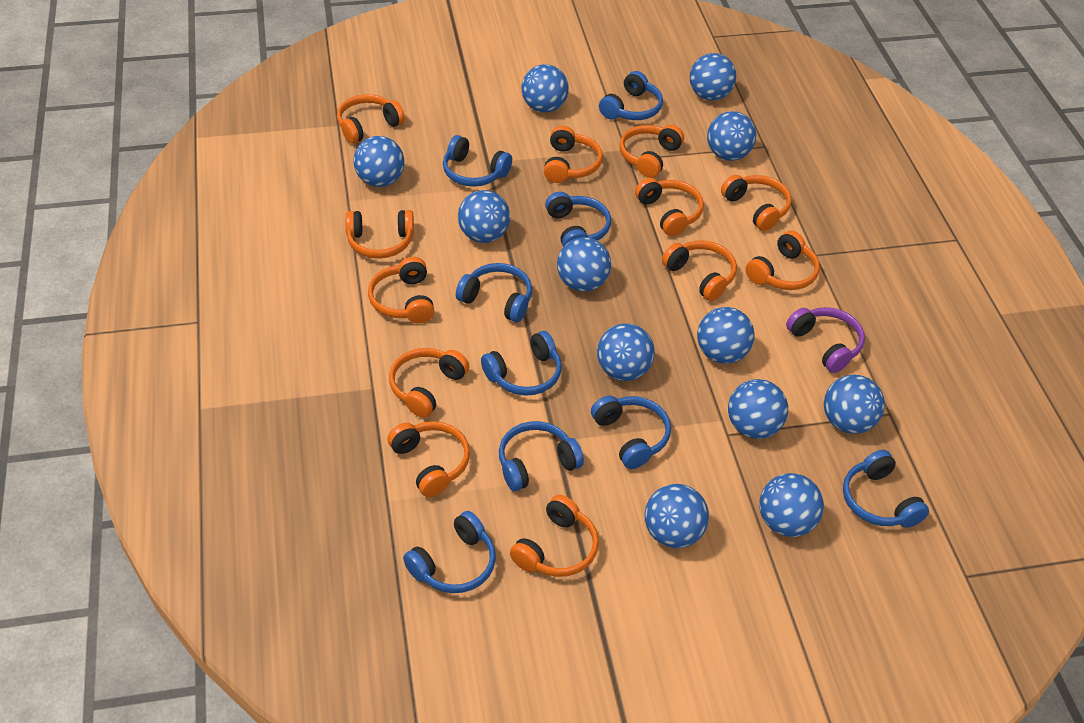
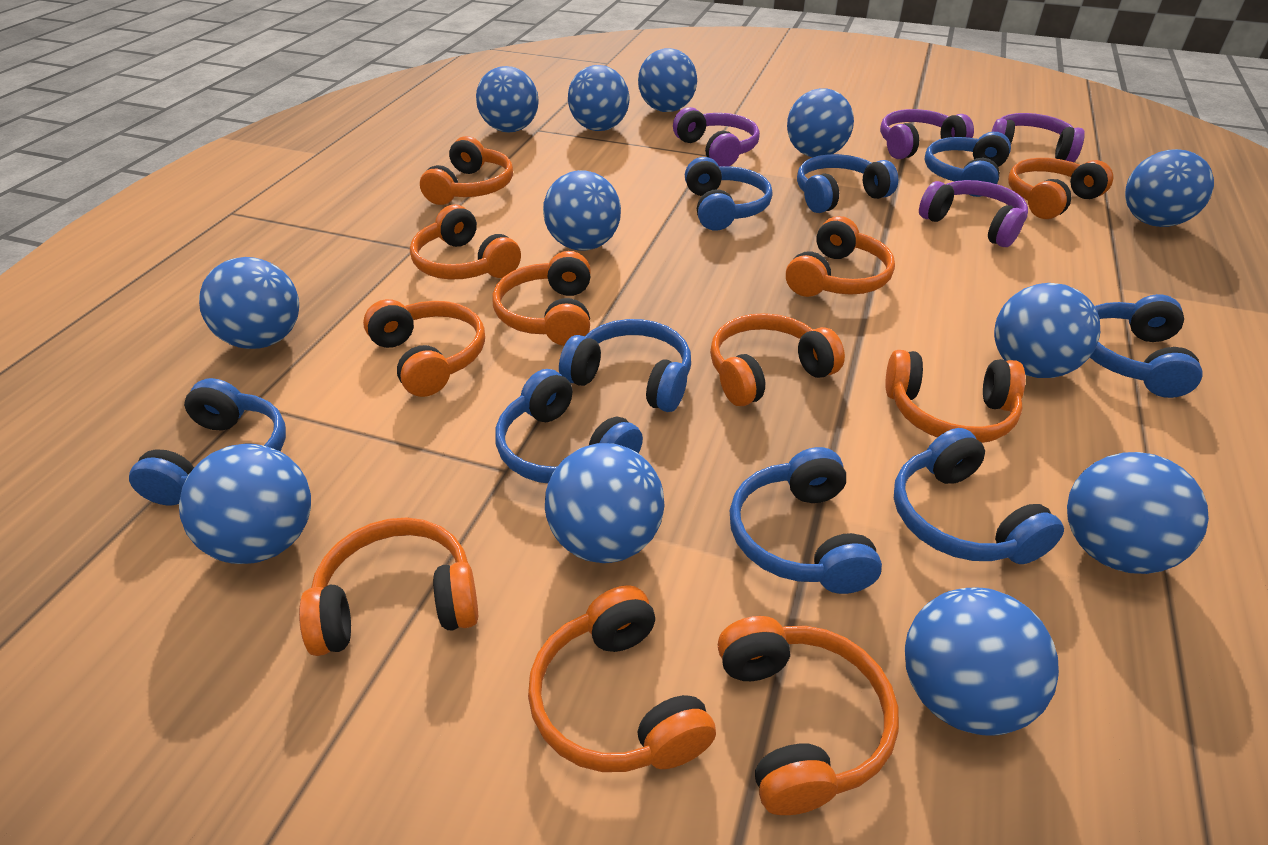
orange headphones: 12 -> 11
purple headphones: 1 -> 4

